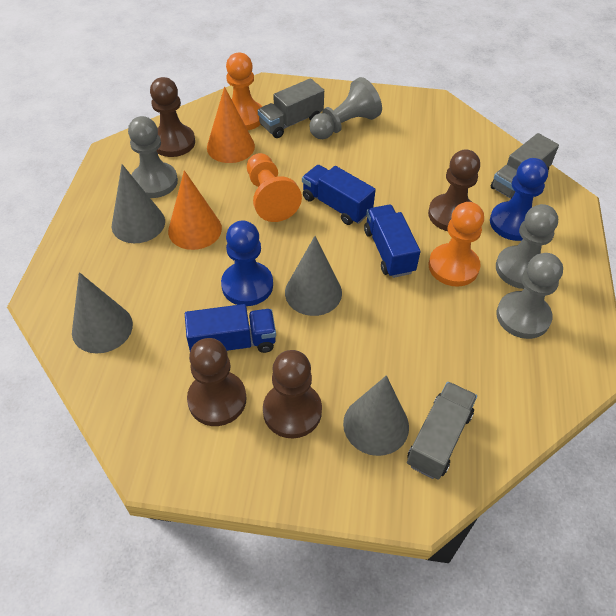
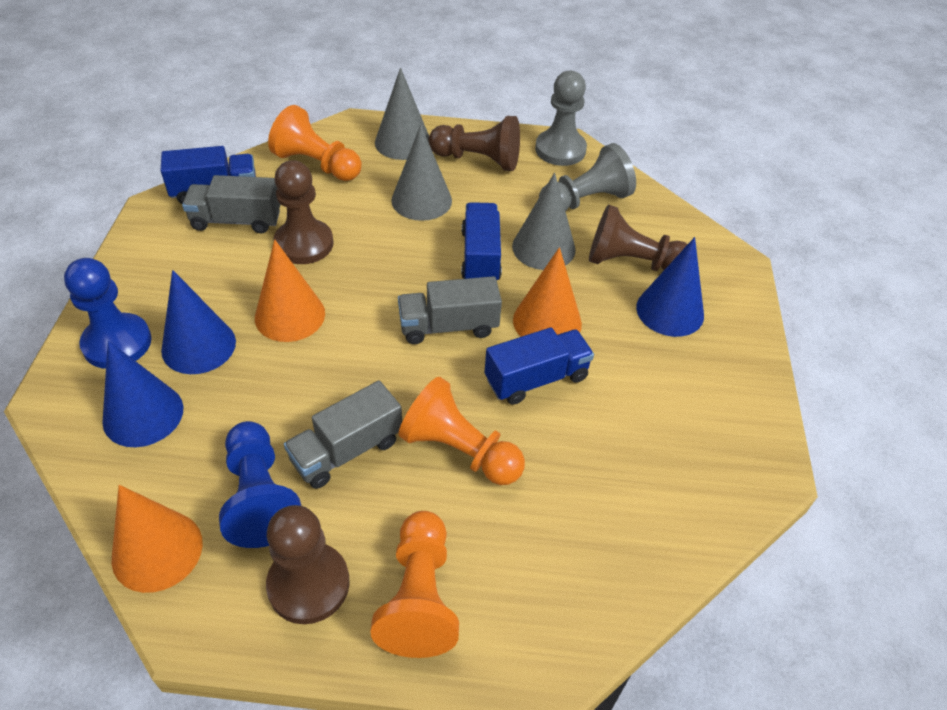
blue cone: 0 -> 3
grey cone: 4 -> 3
grey pawn: 4 -> 2
orange cone: 2 -> 3

